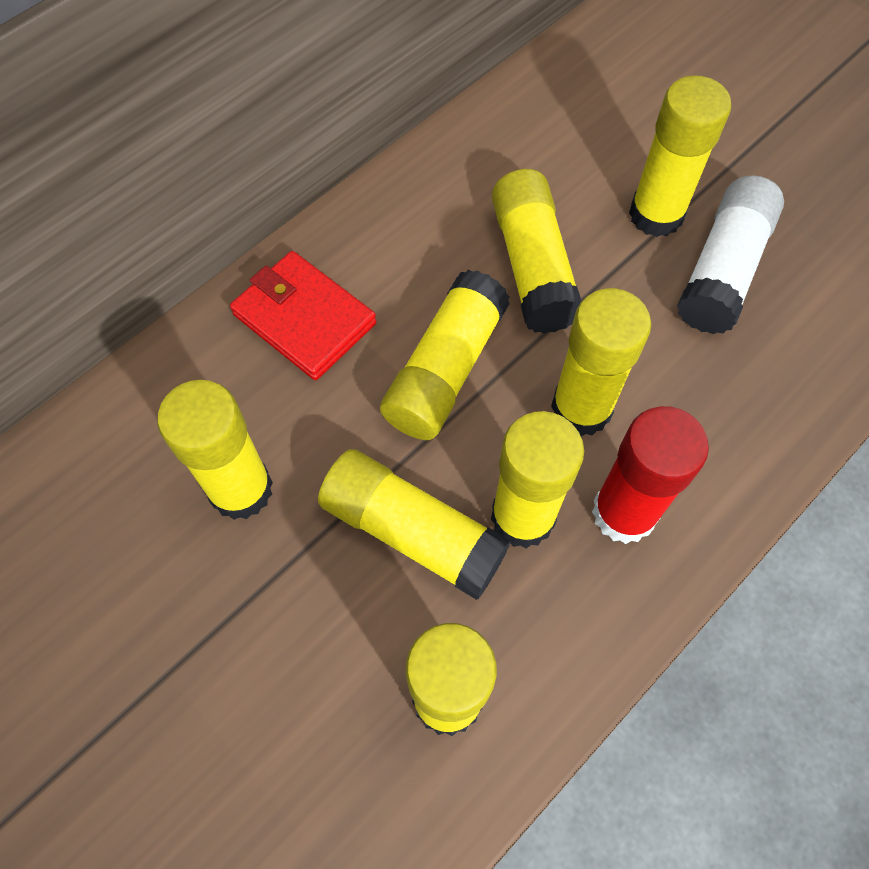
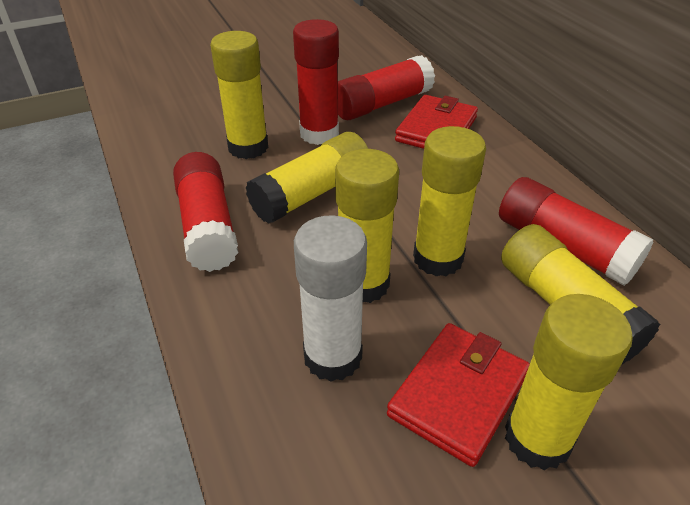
red glue stick: 1 -> 4
red wallet: 1 -> 2
yellow glue stick: 8 -> 6

